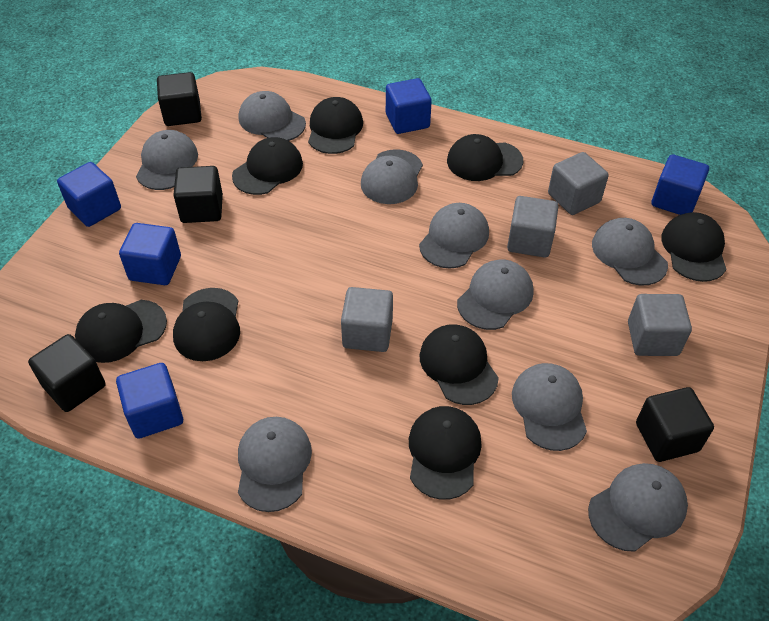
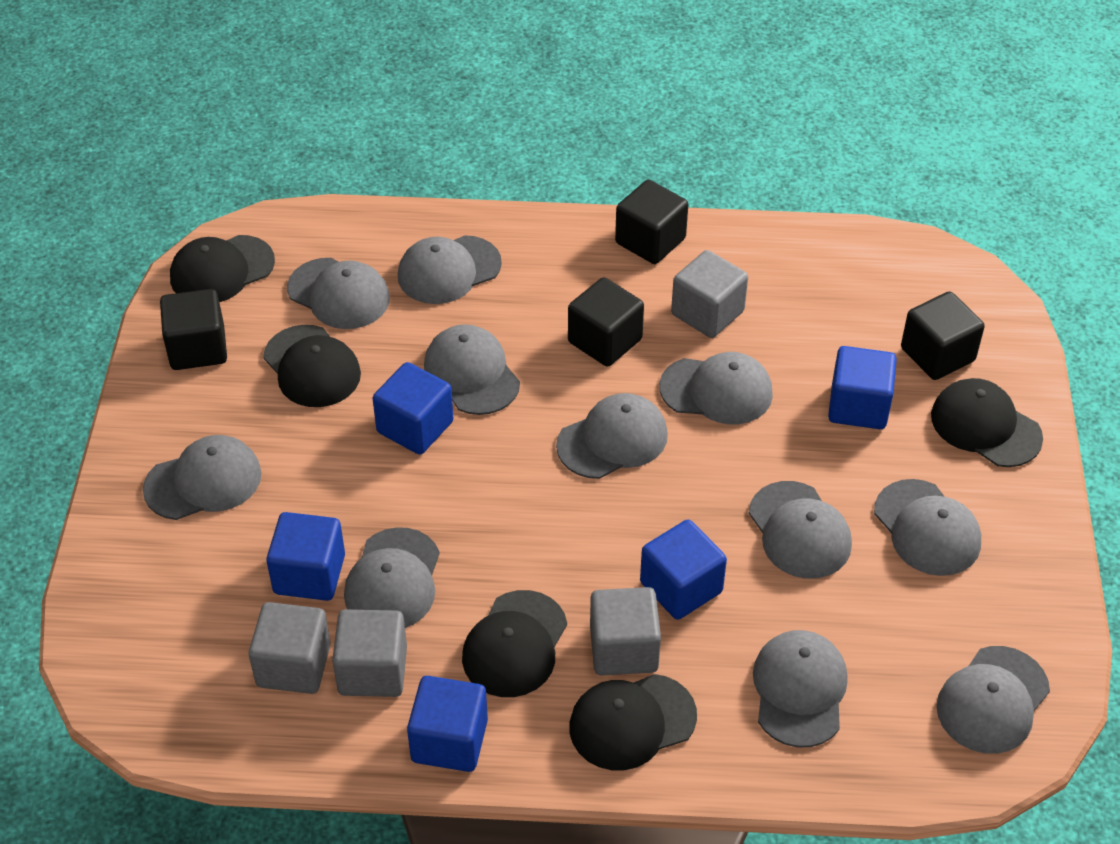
black cap: 8 -> 5
grey cap: 9 -> 11

